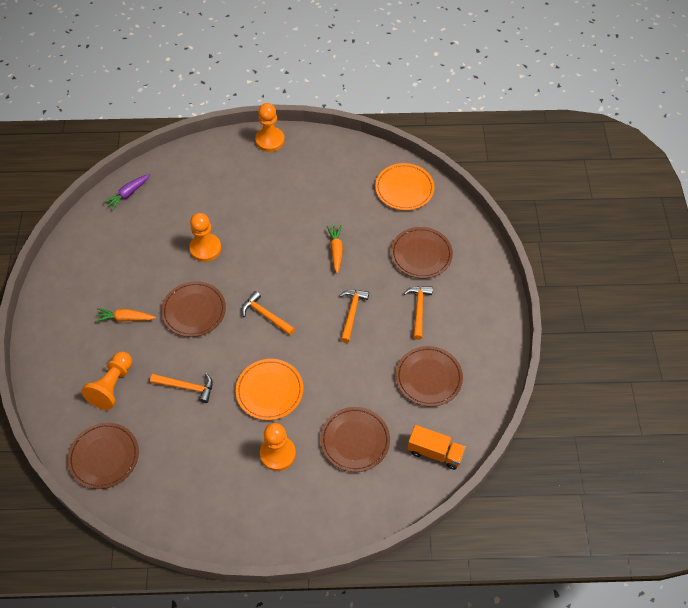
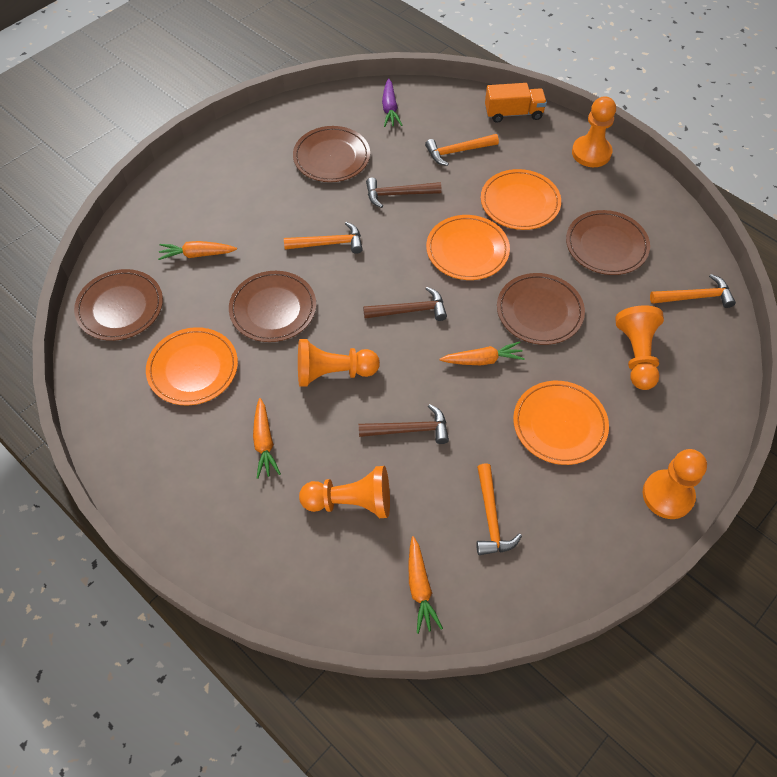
brown hammer: 0 -> 3
orange carrot: 2 -> 4
orange pawn: 4 -> 5
orange plate: 2 -> 4

